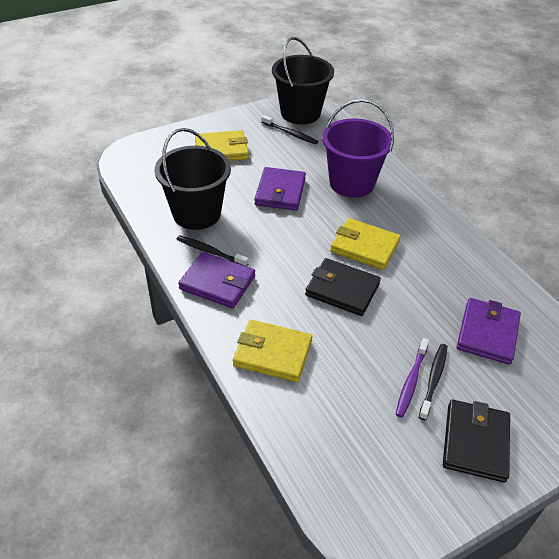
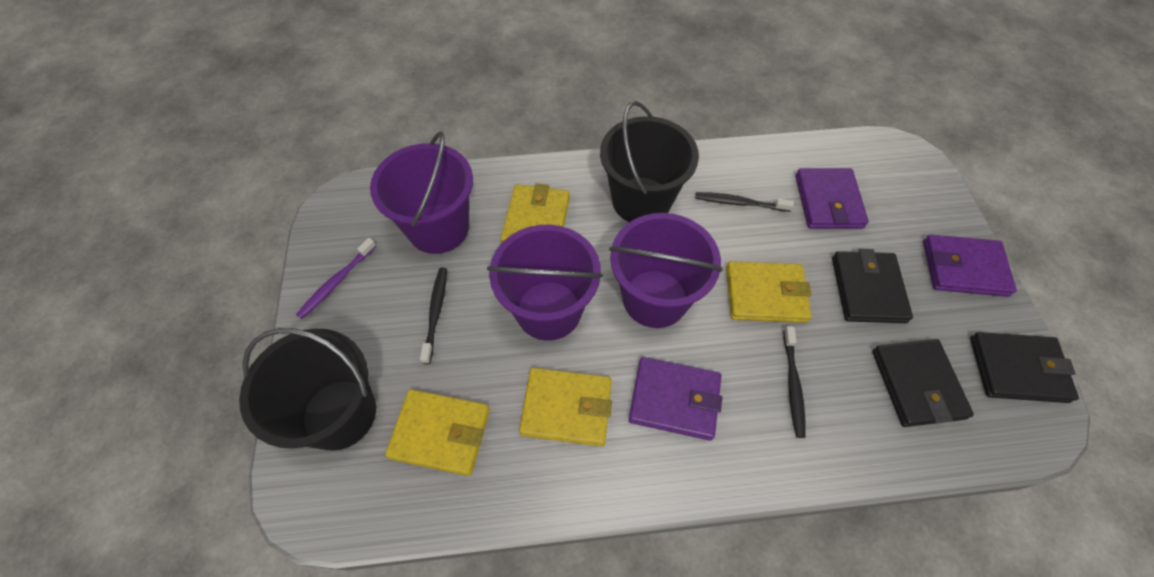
black wallet: 2 -> 3
purple bucket: 1 -> 3
yellow wallet: 3 -> 4

